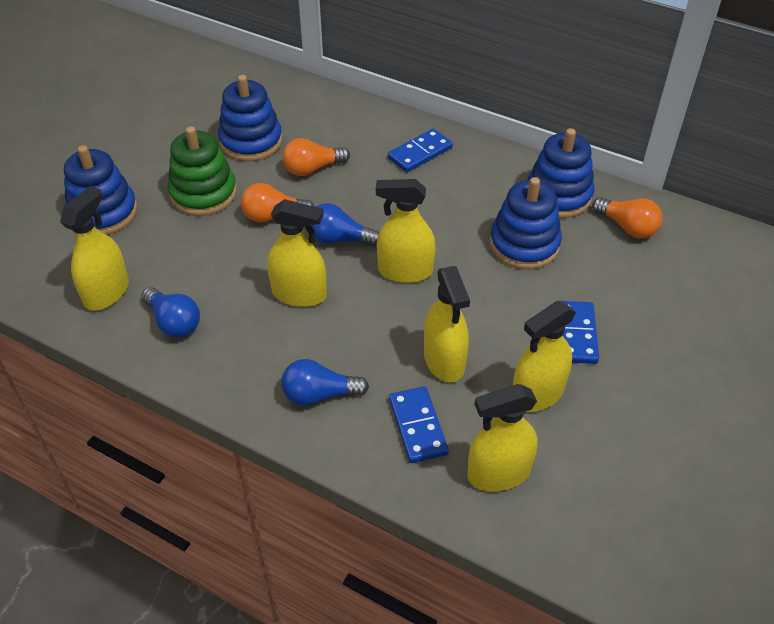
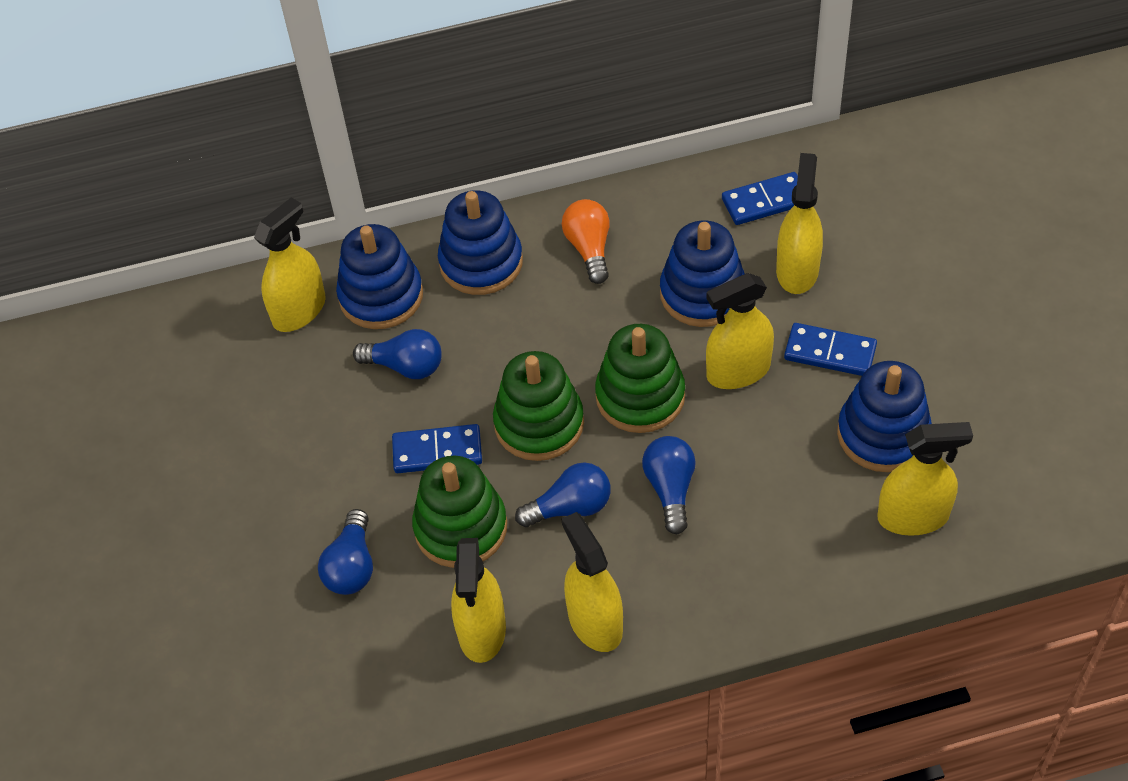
blue light bulb: 3 -> 4
green stacking toy: 1 -> 3
orange light bulb: 3 -> 1

